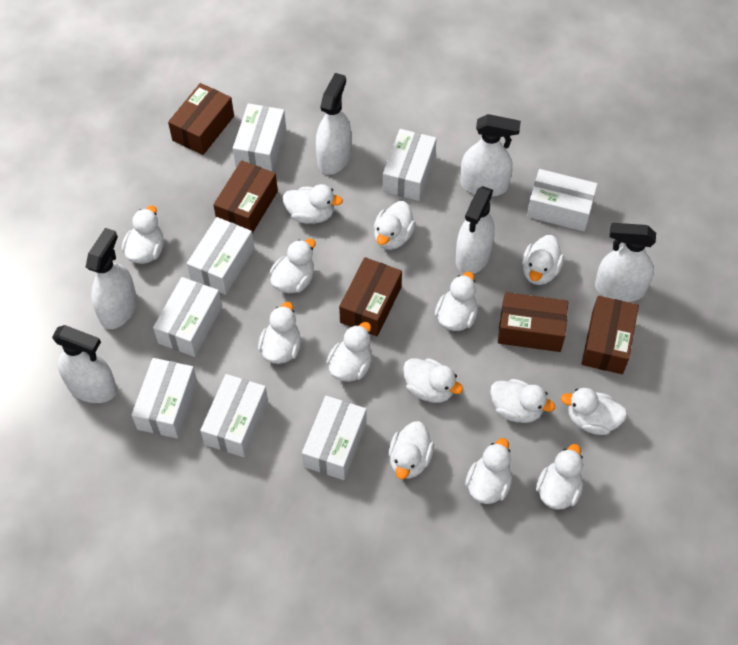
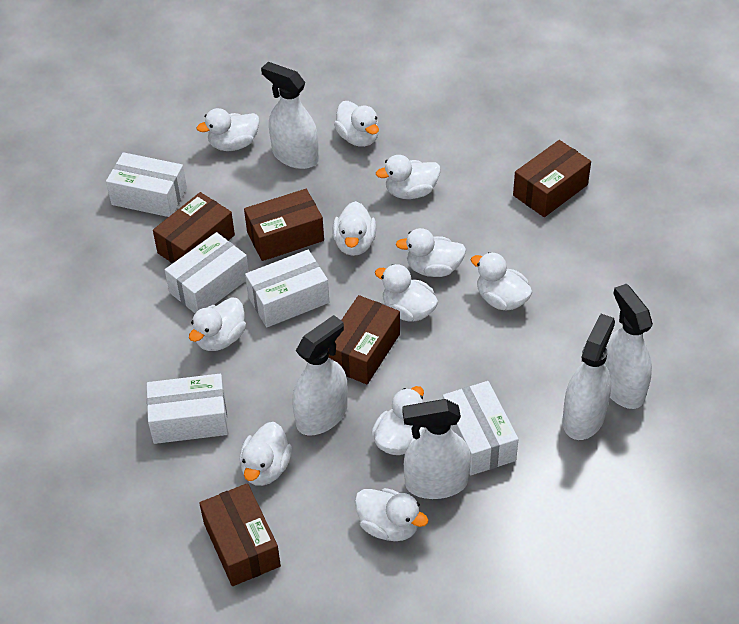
white box: 8 -> 5
white duck: 14 -> 11
white spray bottle: 6 -> 5

